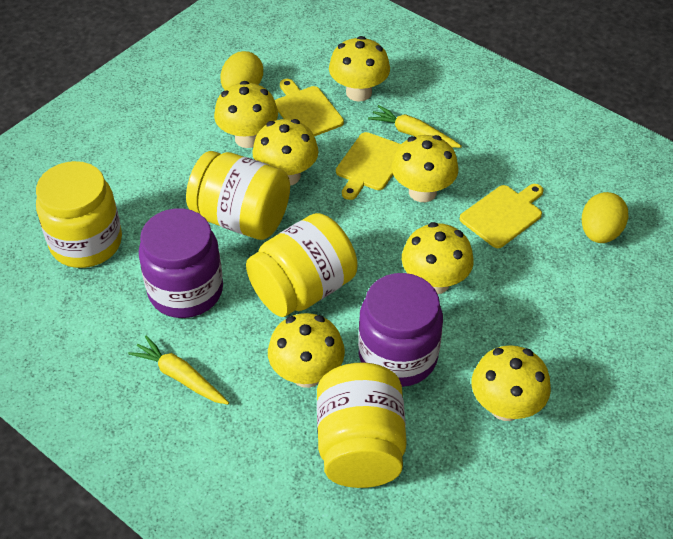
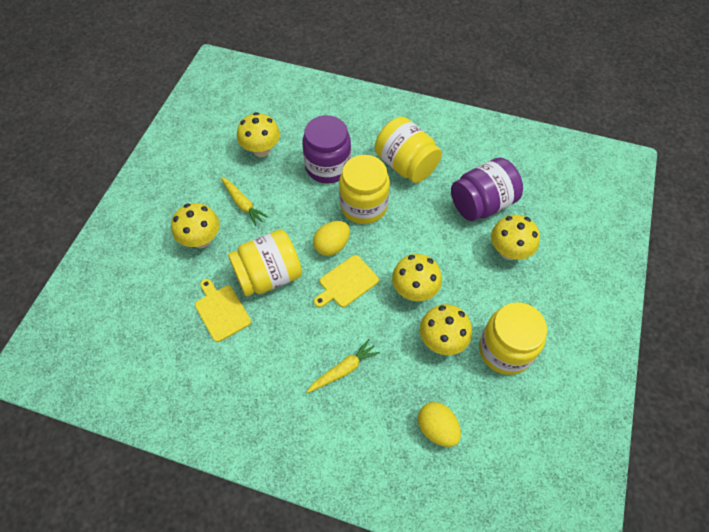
yellow cutting board: 3 -> 2
yellow mushroom: 7 -> 5

